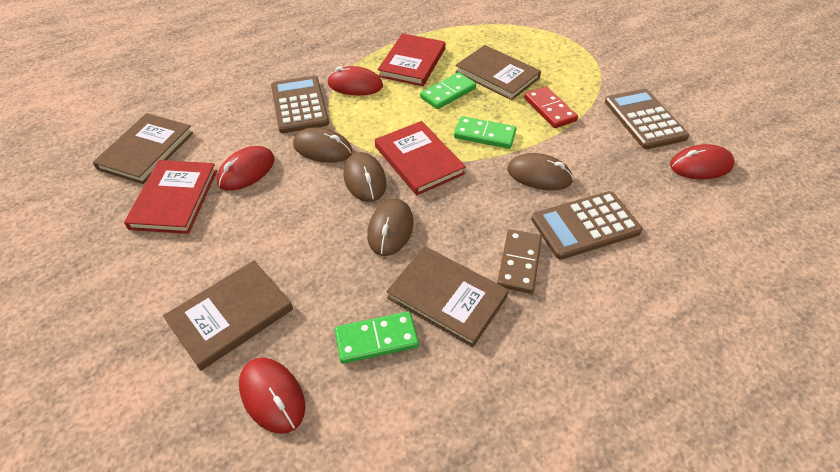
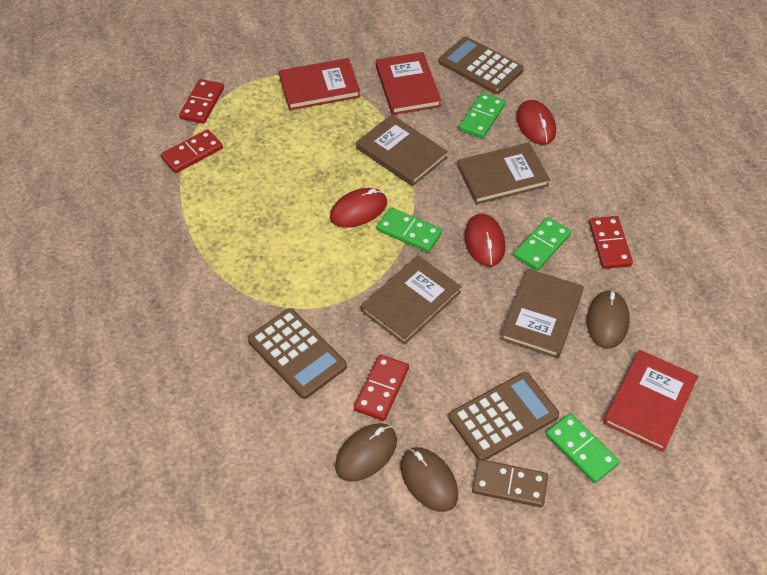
brown mouse: 4 -> 3
green domino: 3 -> 4
red domino: 1 -> 4
red mouse: 4 -> 3

